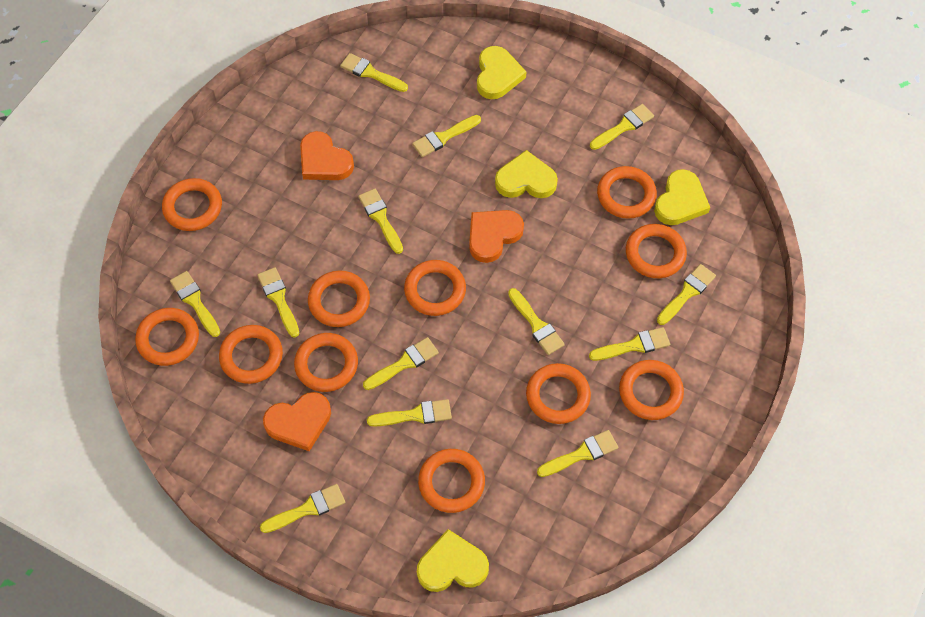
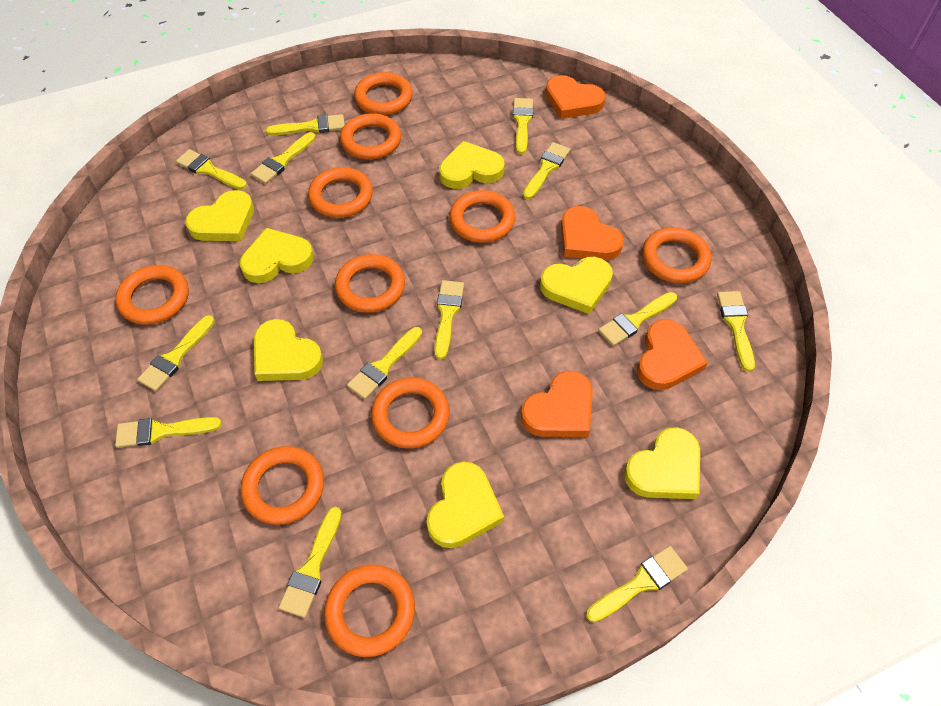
orange heart: 3 -> 4
orange ring: 11 -> 10
yellow heart: 4 -> 7

